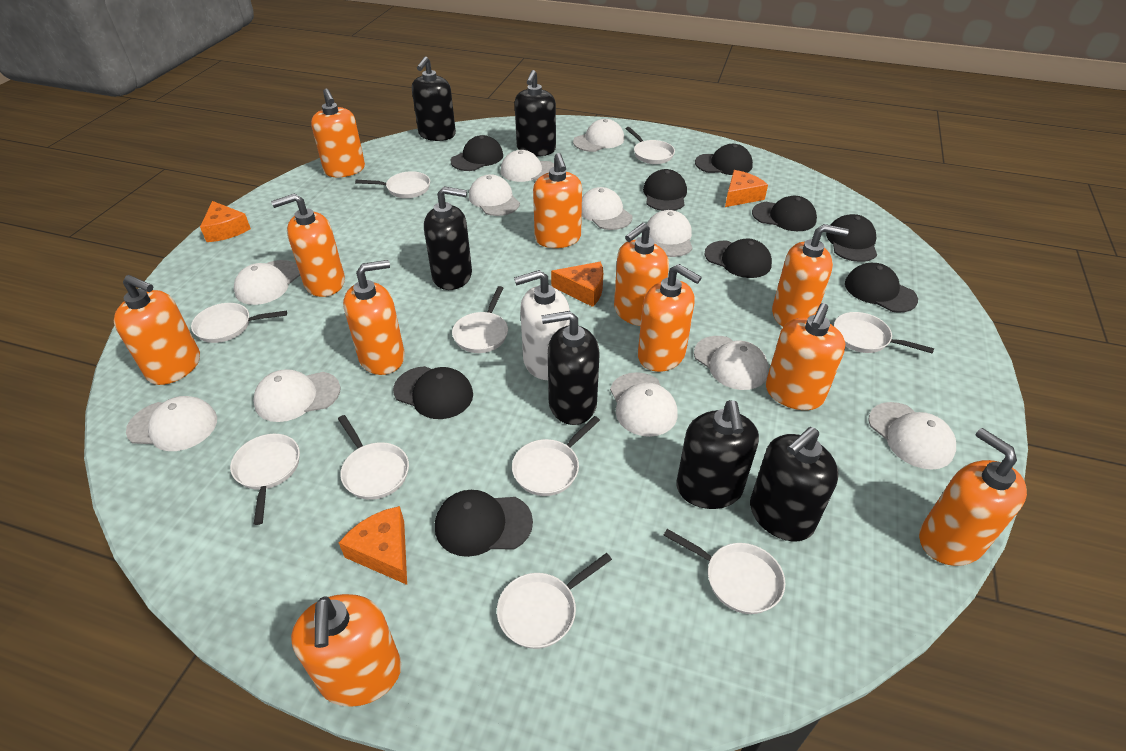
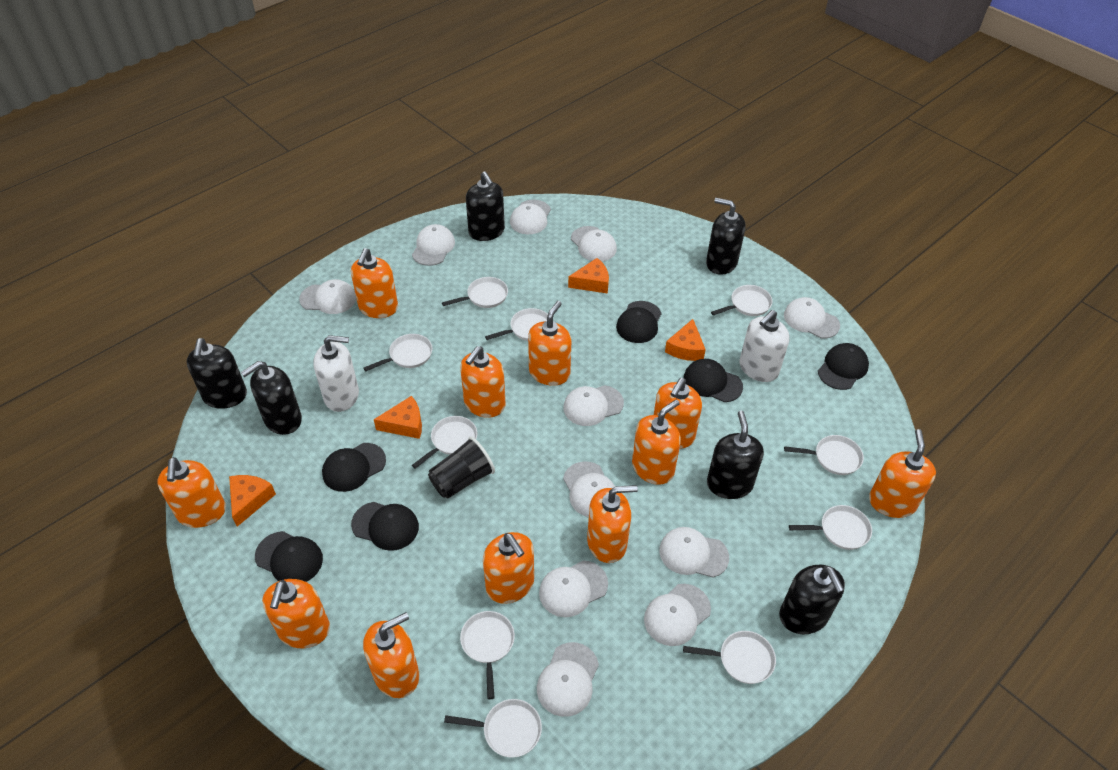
black cap: 9 -> 6
black cup: 0 -> 1
white soap dispenser: 1 -> 2

